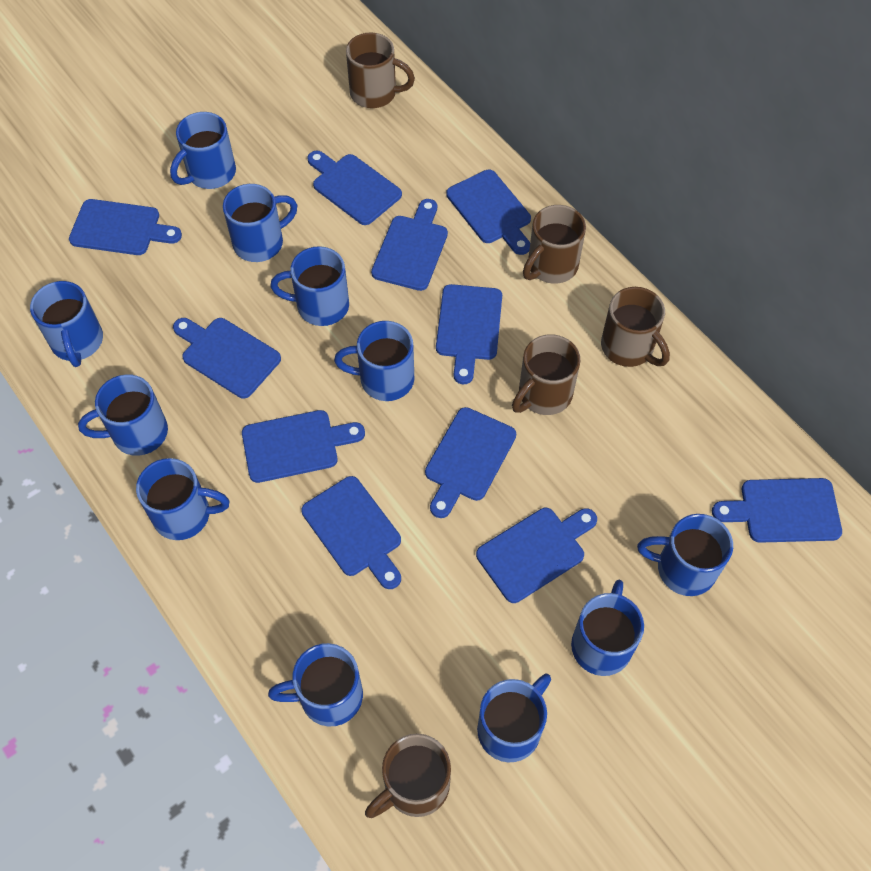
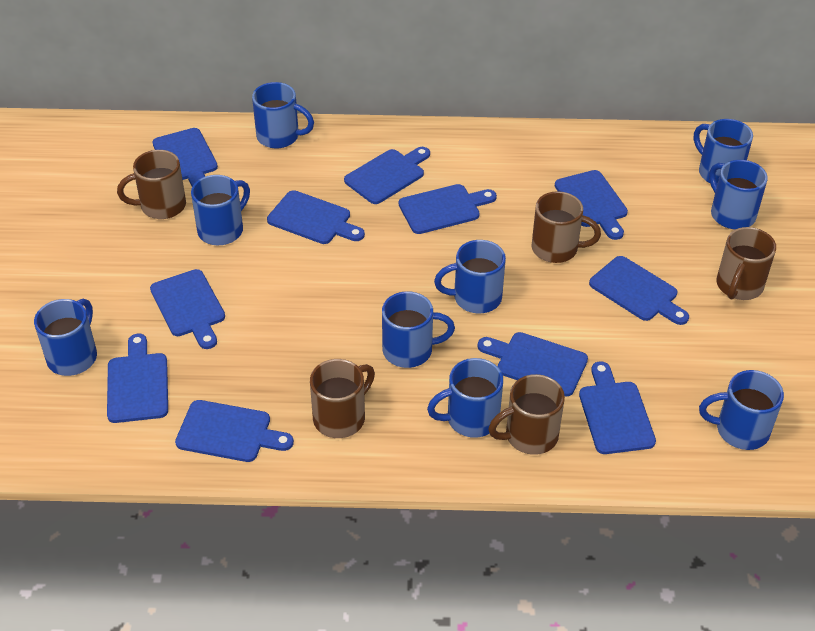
blue mug: 11 -> 9

